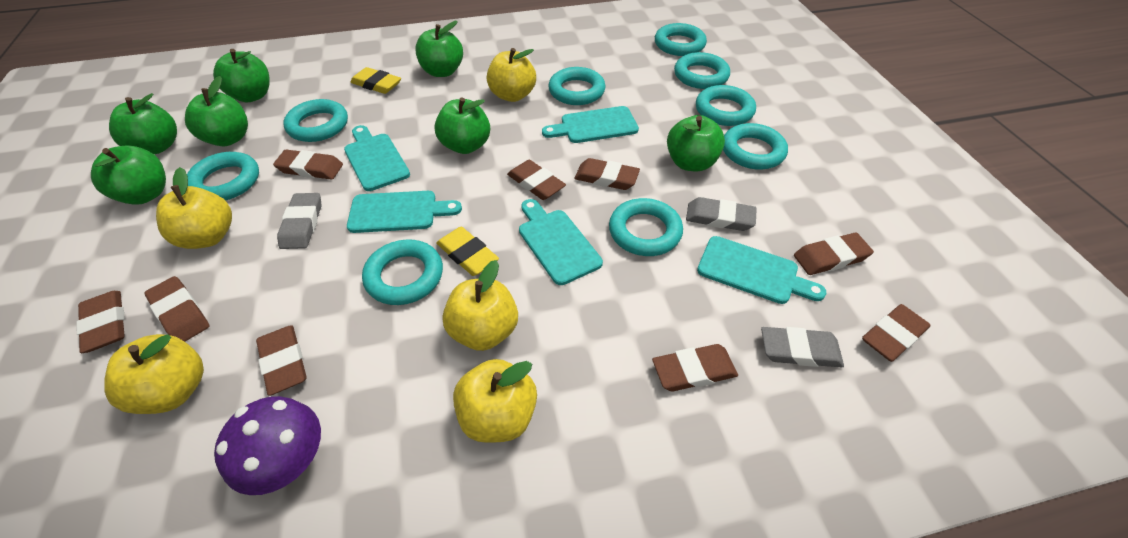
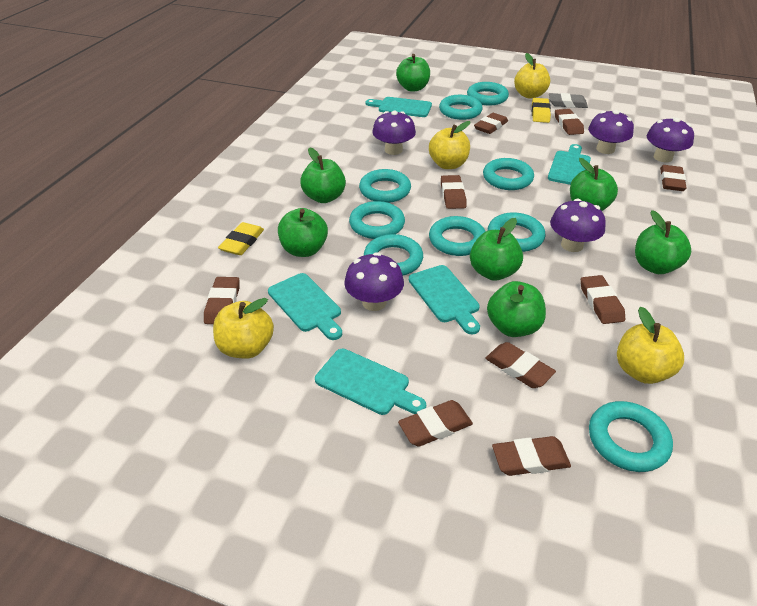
grey eraser: 3 -> 1
purple mushroom: 1 -> 5
yellow apple: 5 -> 4

